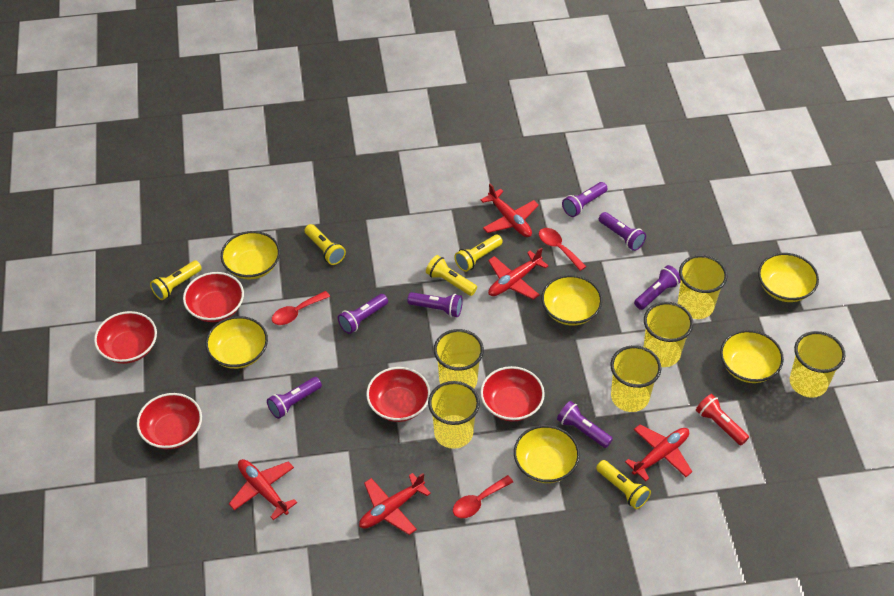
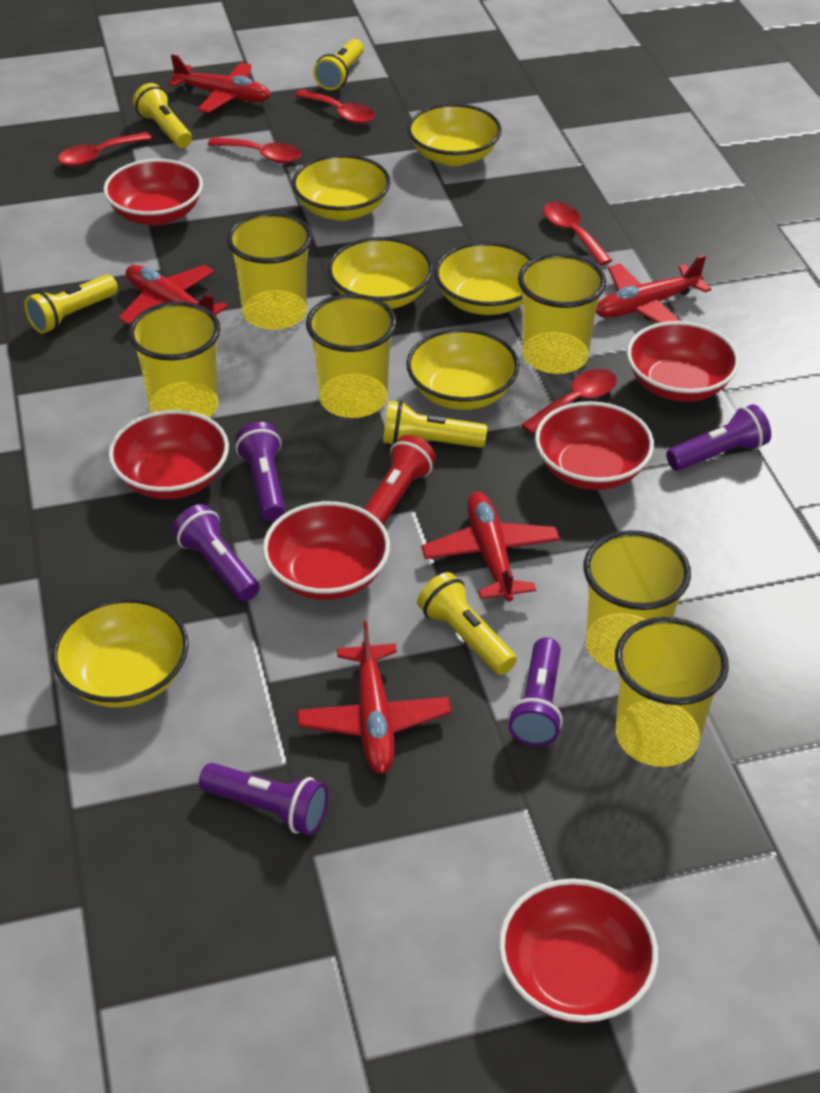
purple flashlight: 7 -> 5
red bowl: 5 -> 6
red spoon: 3 -> 5

